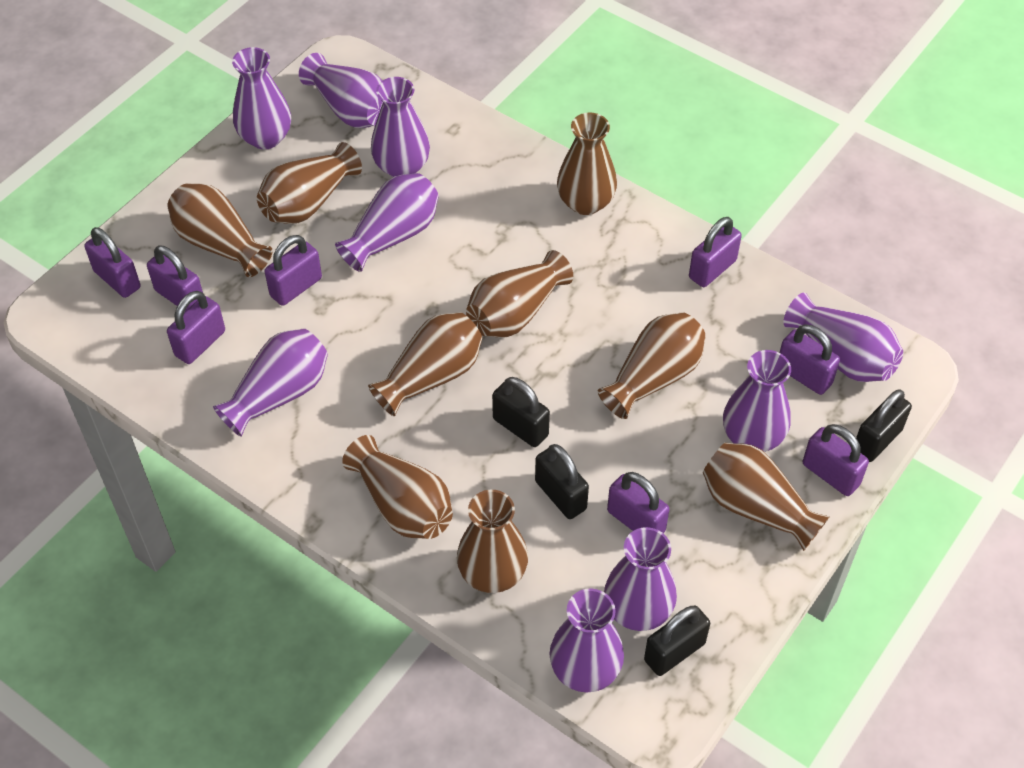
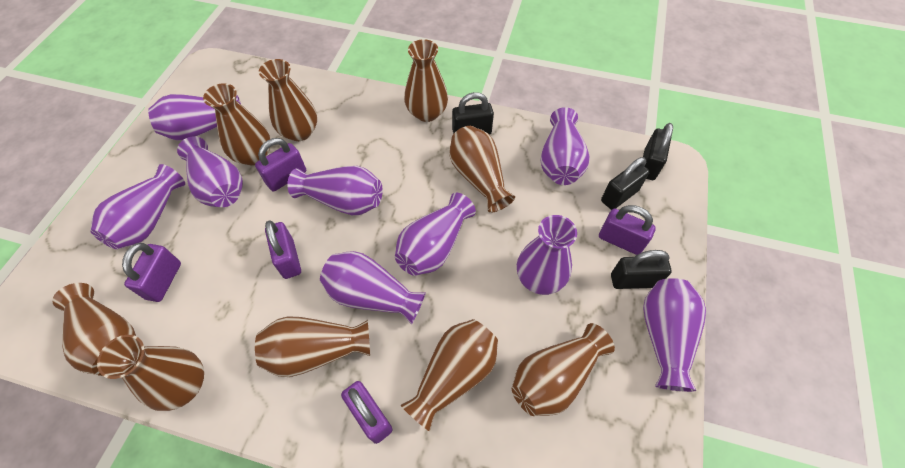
purple padlock: 8 -> 5

